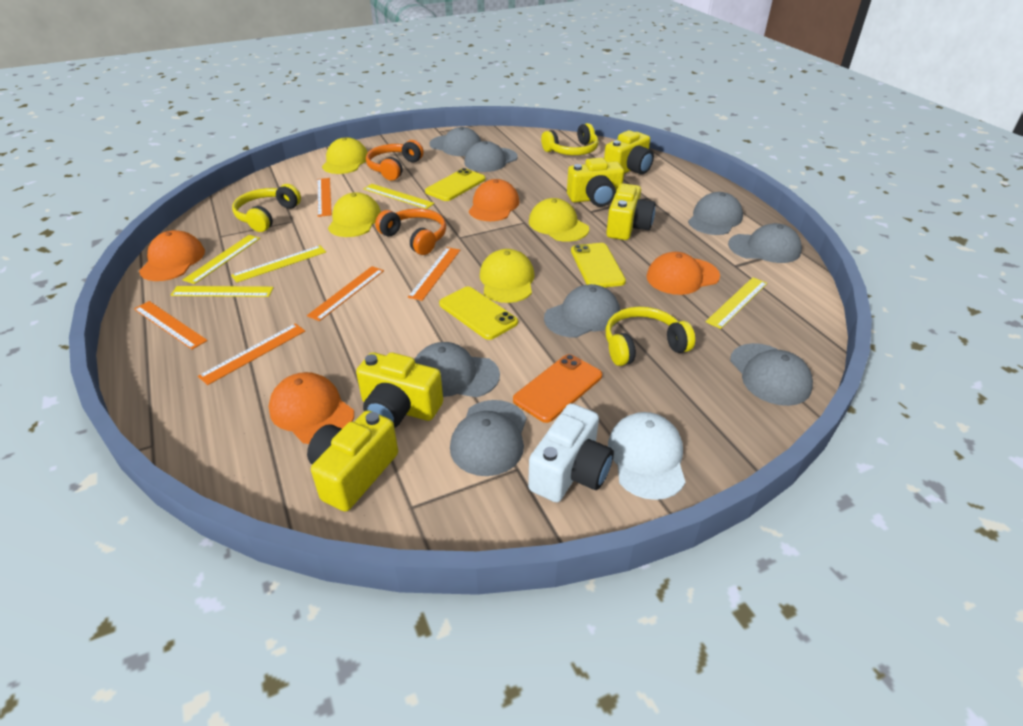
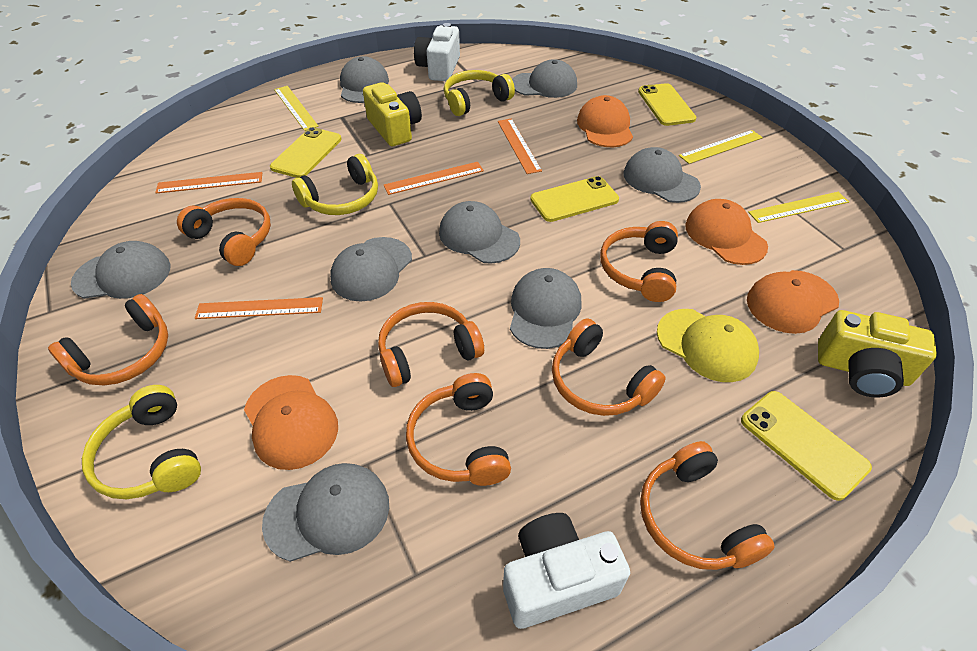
orange headphones: 2 -> 7
orange phone: 1 -> 0
orange ruler: 5 -> 4
white camera: 1 -> 2
white cap: 1 -> 0
yellow camera: 5 -> 2
yellow cap: 4 -> 1
yellow phone: 3 -> 4
yellow ruler: 5 -> 3

